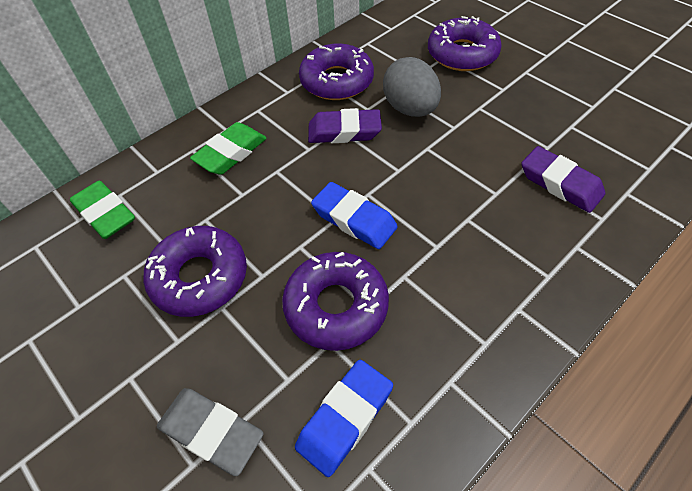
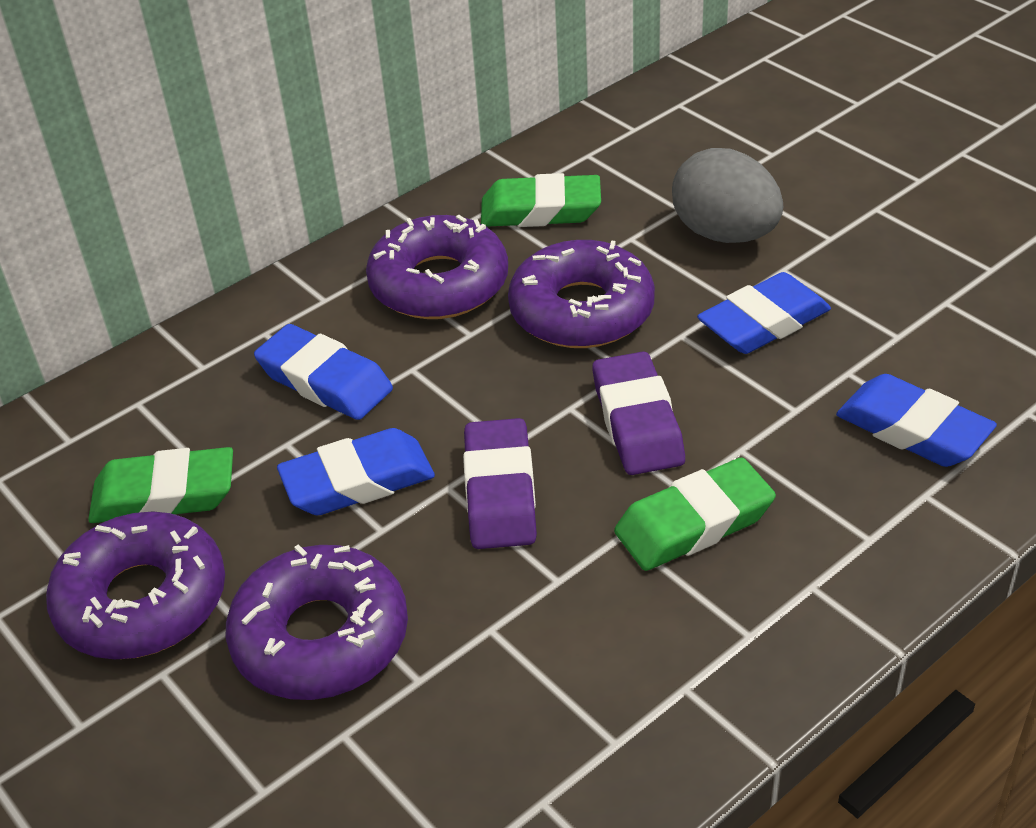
blue eraser: 2 -> 4
green eraser: 2 -> 3
grey eraser: 1 -> 0

